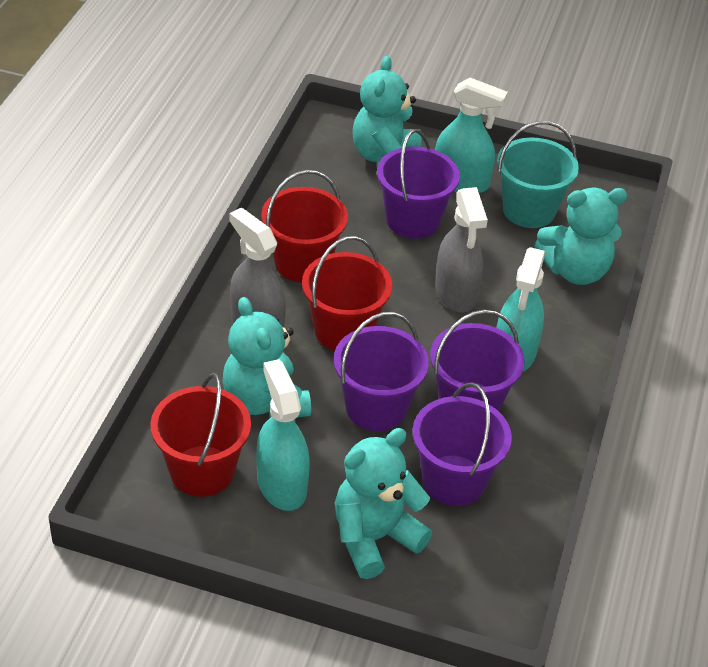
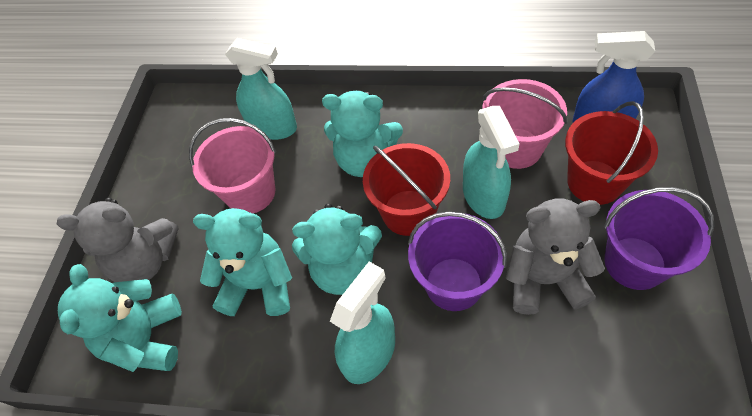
blue spray bottle: 0 -> 1
grey spray bottle: 2 -> 0
grey teddy bear: 0 -> 2
pink bucket: 0 -> 2
purple bucket: 4 -> 2
red bucket: 3 -> 2
turquoise bucket: 1 -> 0

